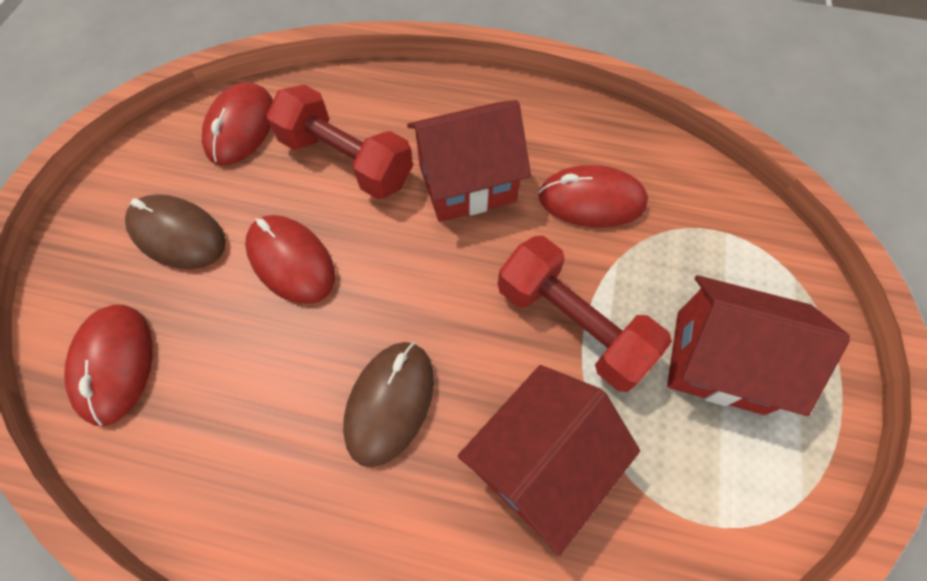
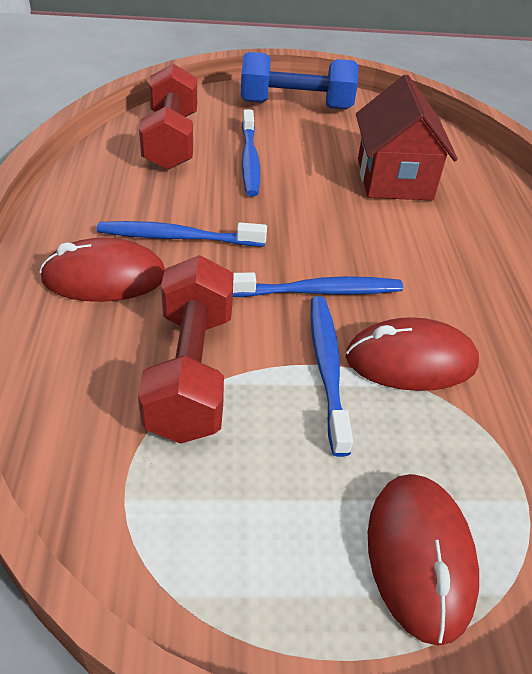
blue dumbbell: 0 -> 1
blue toothbrush: 0 -> 4
brown mouse: 2 -> 0
red house: 3 -> 1
red mouse: 4 -> 3

